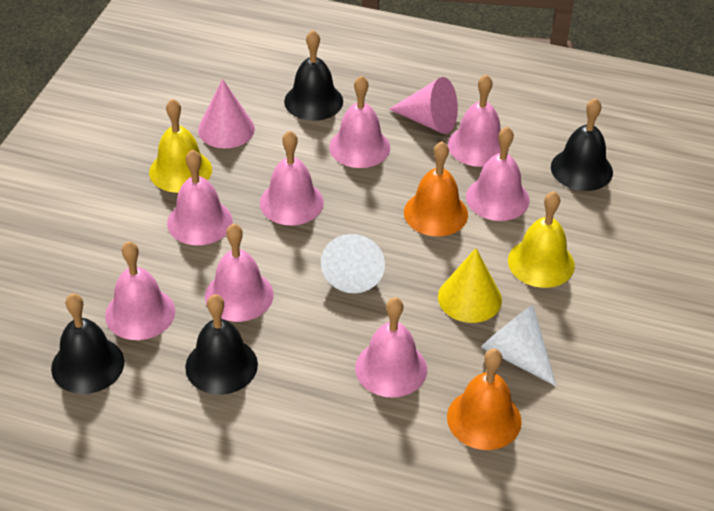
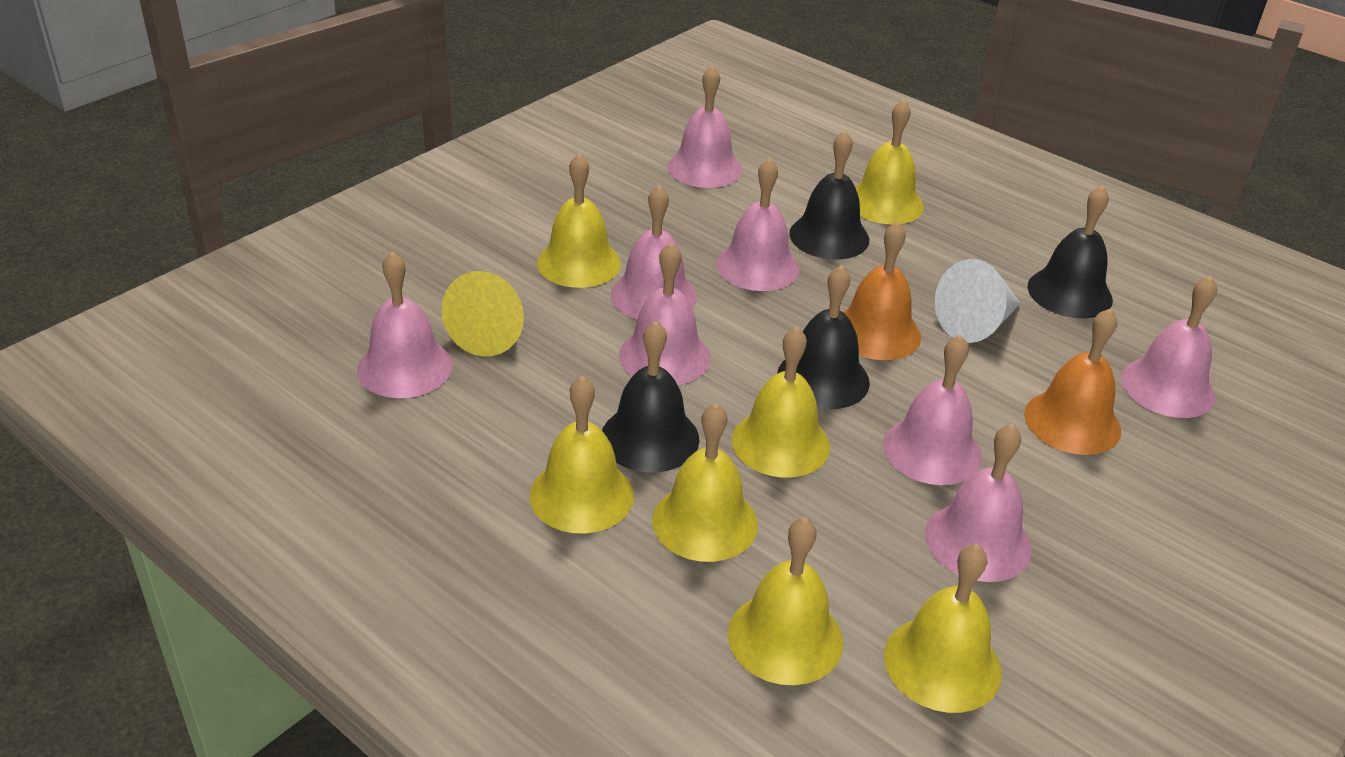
pink cone: 2 -> 0
white cone: 2 -> 1
yellow bell: 2 -> 7

